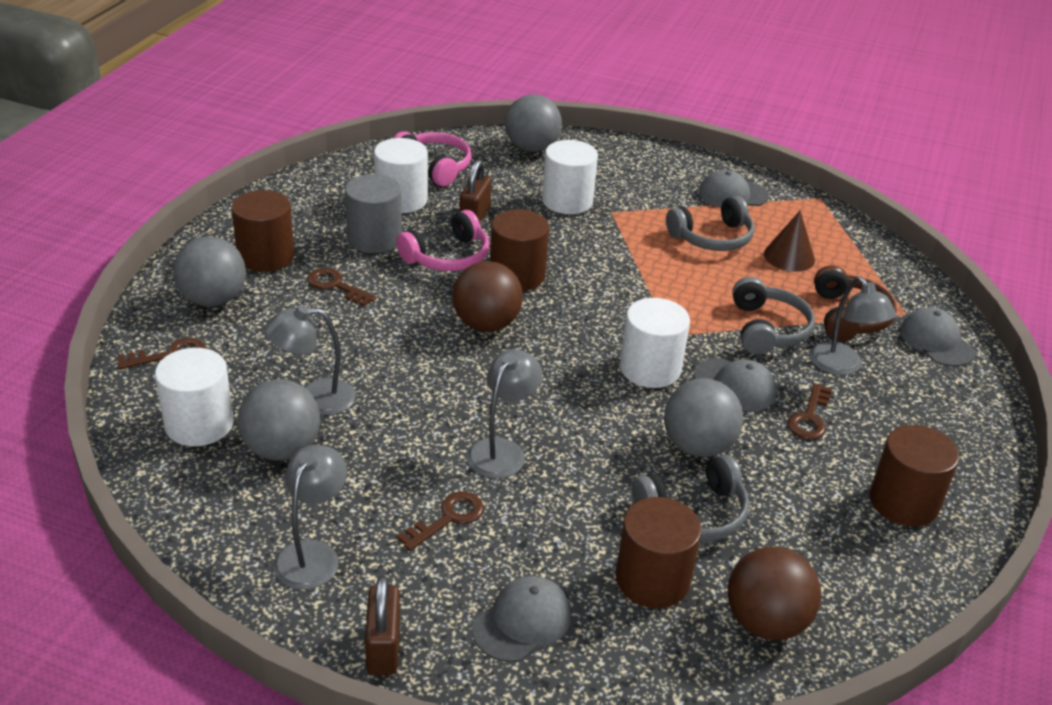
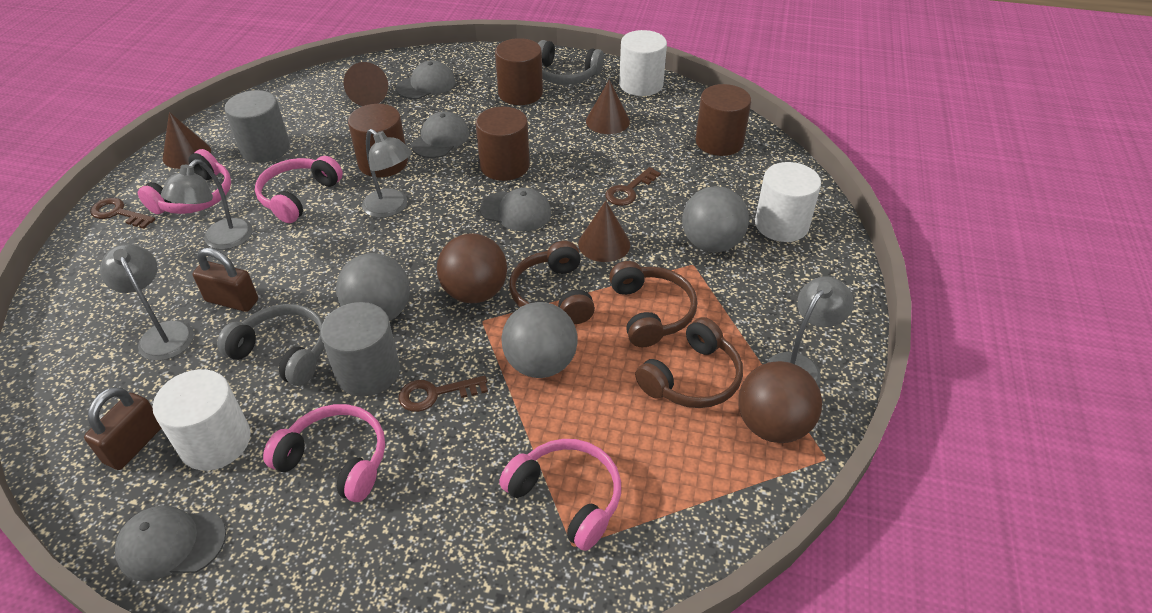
brown cone: 1 -> 4
brown headphones: 1 -> 3
brown key: 4 -> 3
grey ball: 4 -> 3
grey cylinder: 1 -> 2
grey headphones: 3 -> 2
pink headphones: 2 -> 4
white cylinder: 4 -> 3

